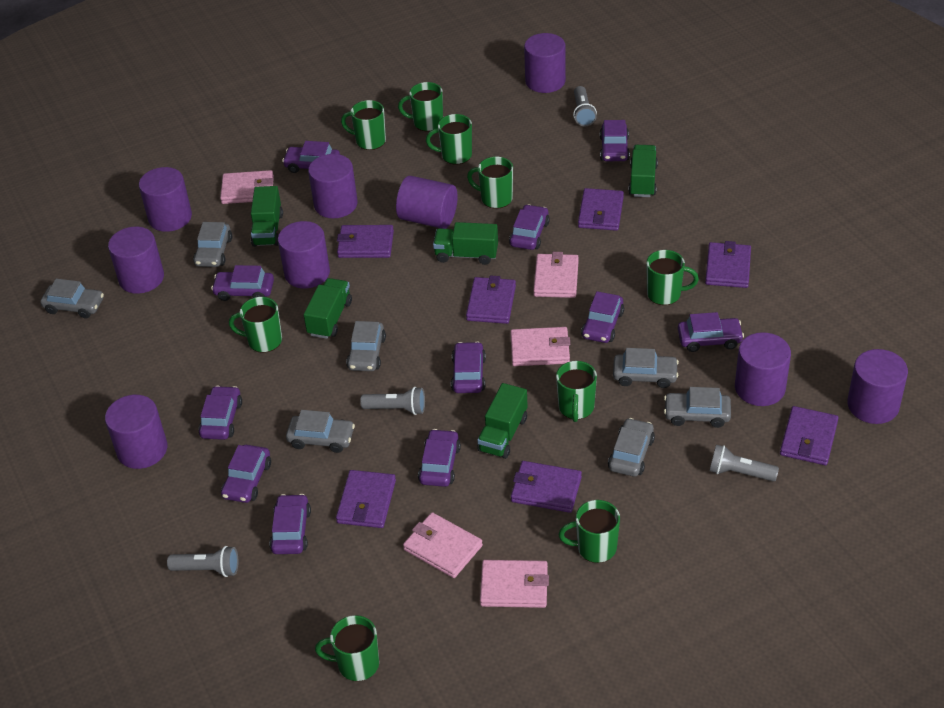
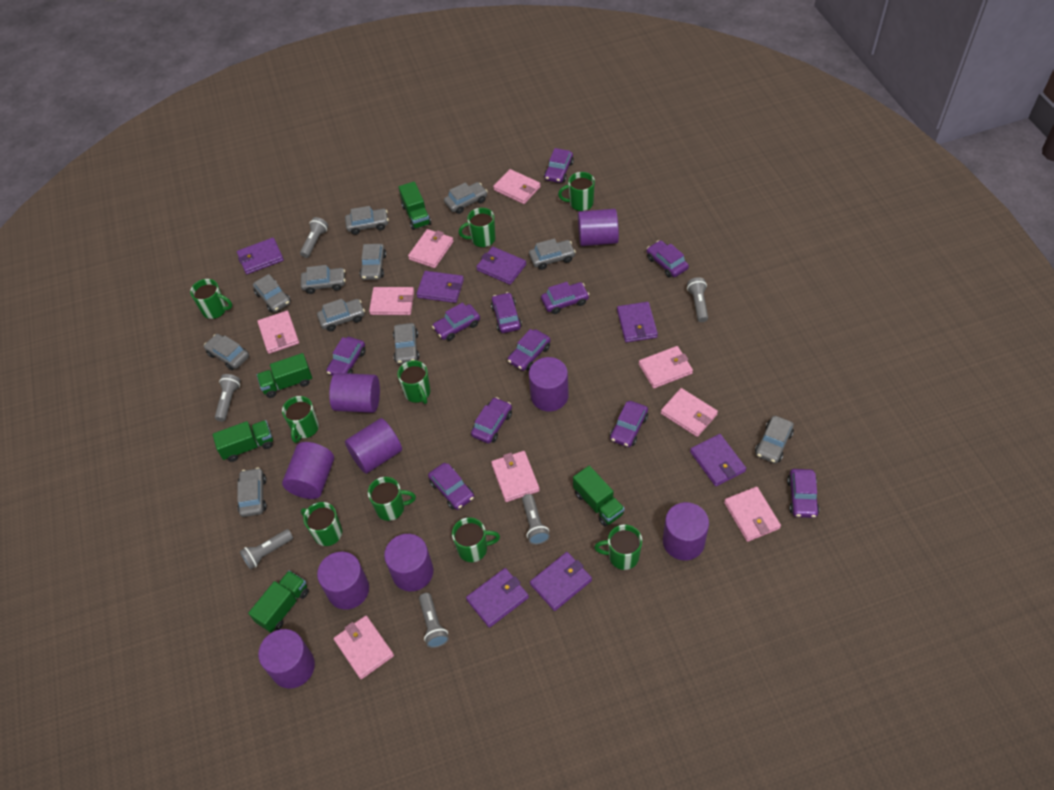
grey car: 7 -> 11
grey flashlight: 4 -> 6
pink wallet: 5 -> 9

